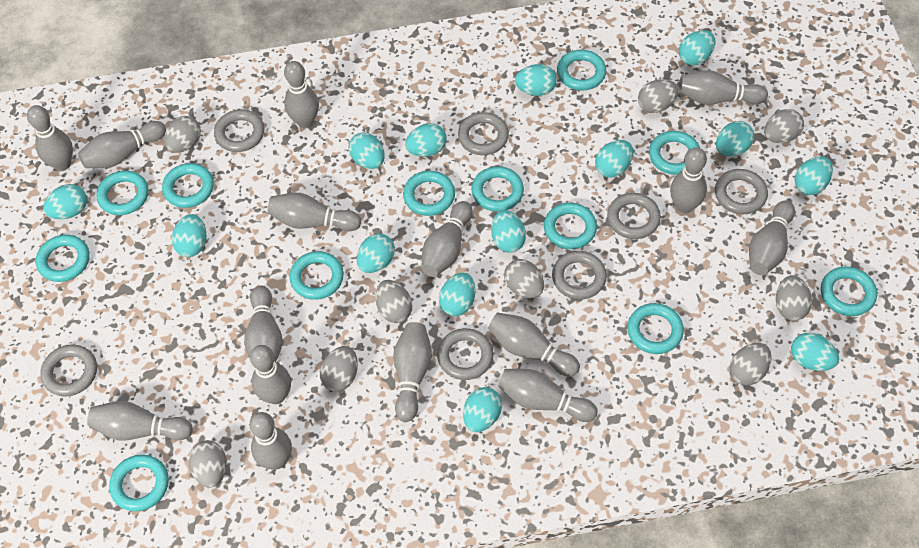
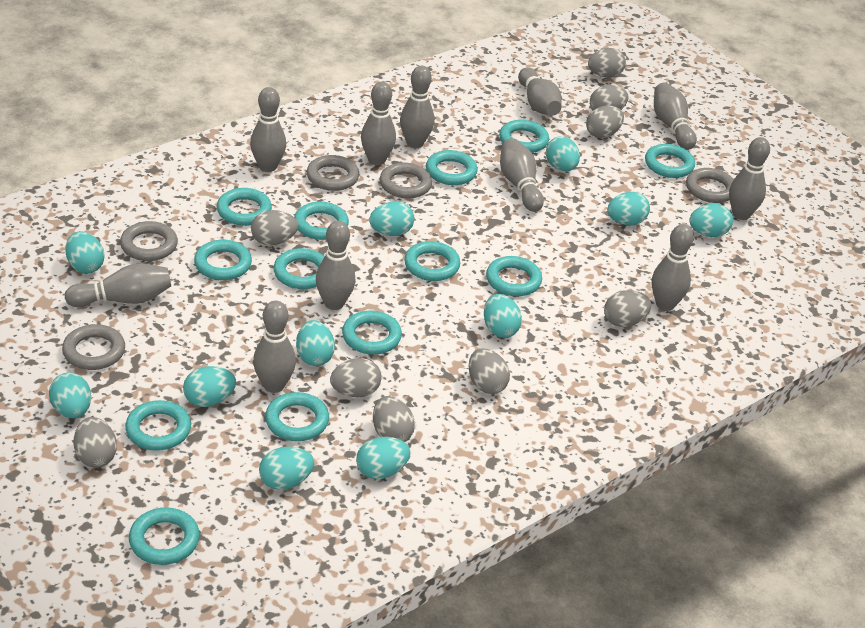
grey bowling pin: 15 -> 11
grey ring: 7 -> 5
turquoise egg: 14 -> 11
turquoise ring: 12 -> 13

